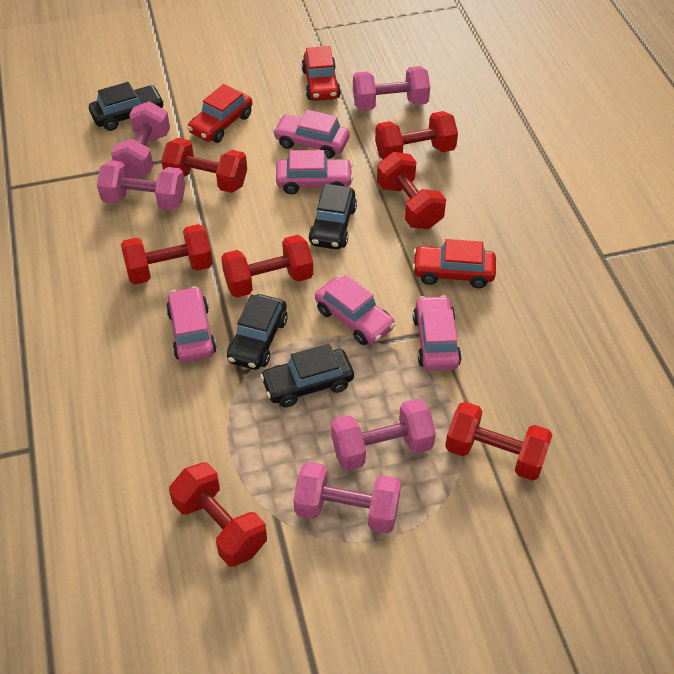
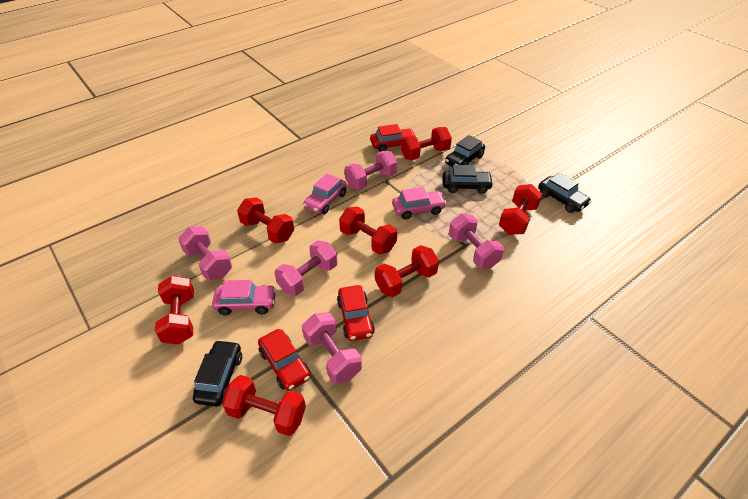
pink car: 5 -> 3

